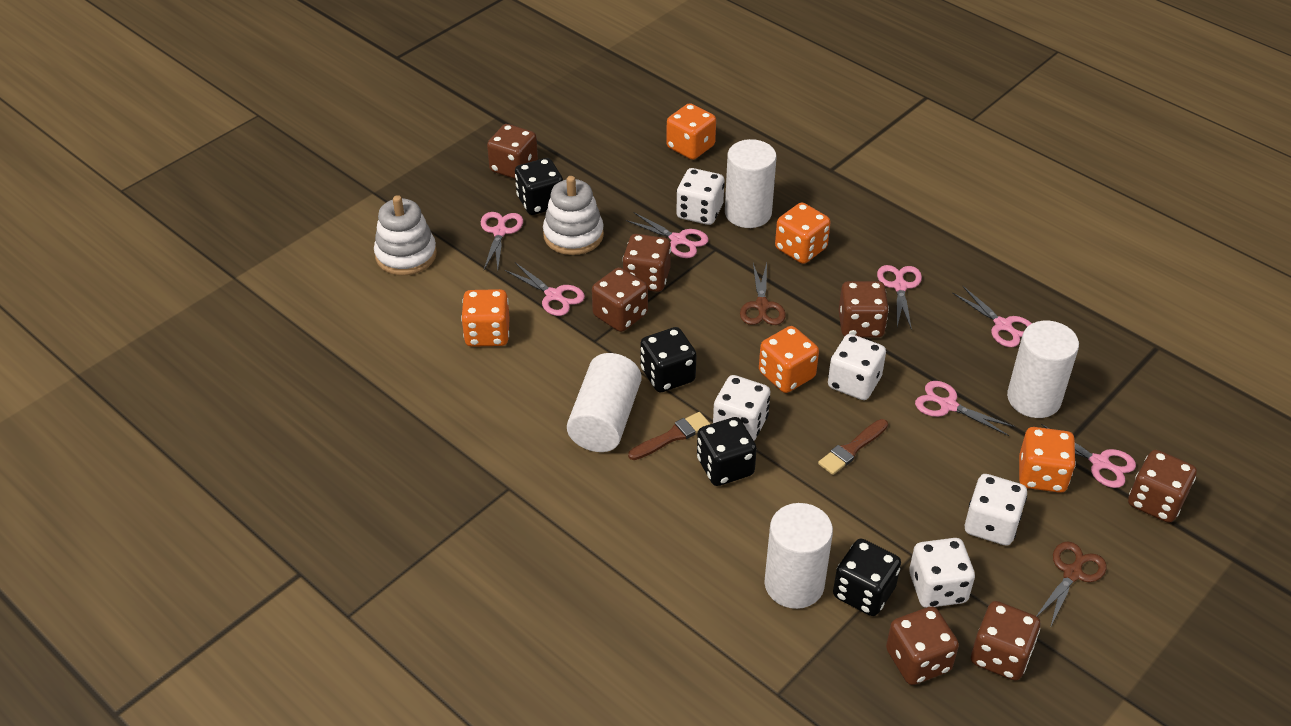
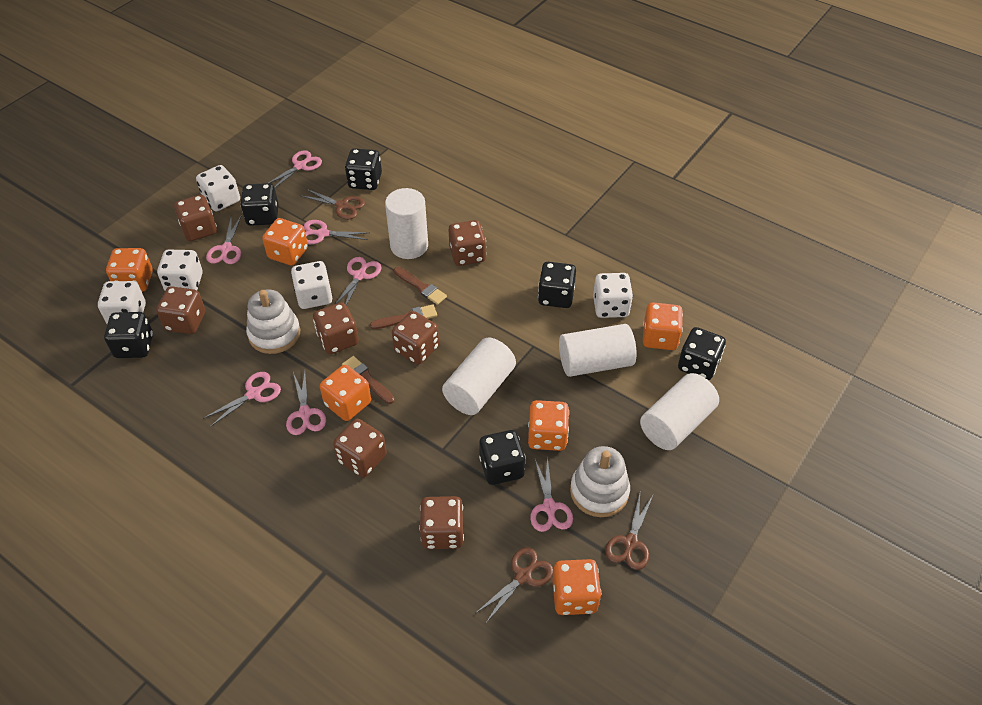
black dice: 4 -> 6
brown brush: 2 -> 3
brown scissors: 2 -> 3
orange dice: 5 -> 6

